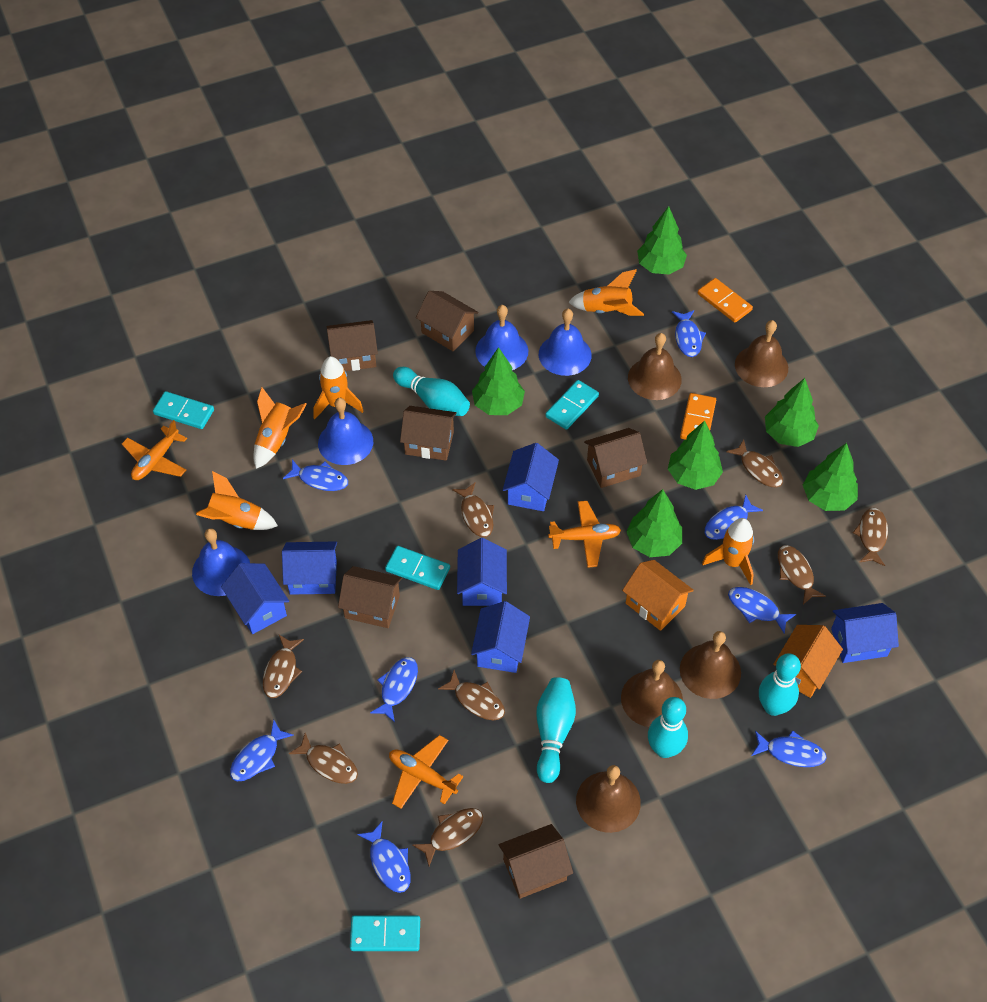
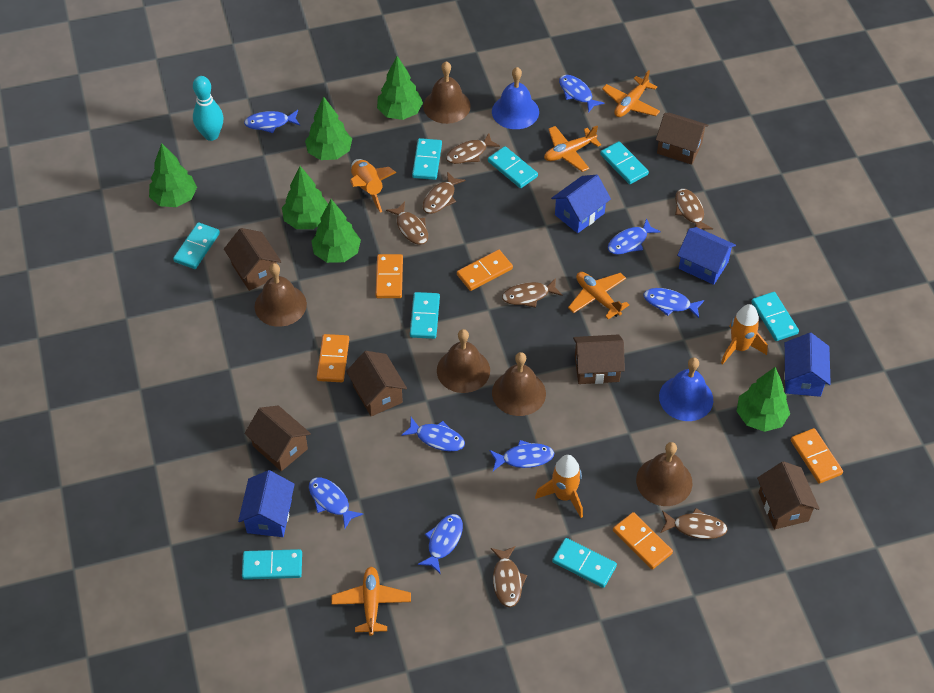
blue bell: 4 -> 2
blue house: 6 -> 4
brown fish: 8 -> 7
orange domino: 2 -> 5
orange house: 2 -> 0
orange plane: 3 -> 4
orange rocket: 5 -> 3
turquoise bowling pin: 4 -> 1
turquoise domino: 4 -> 8

